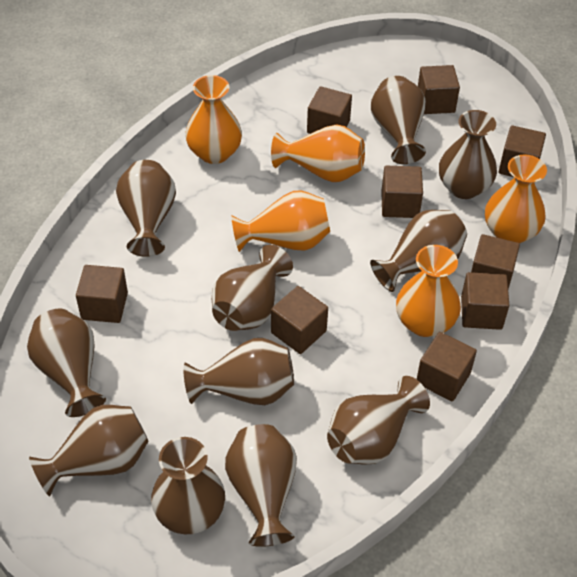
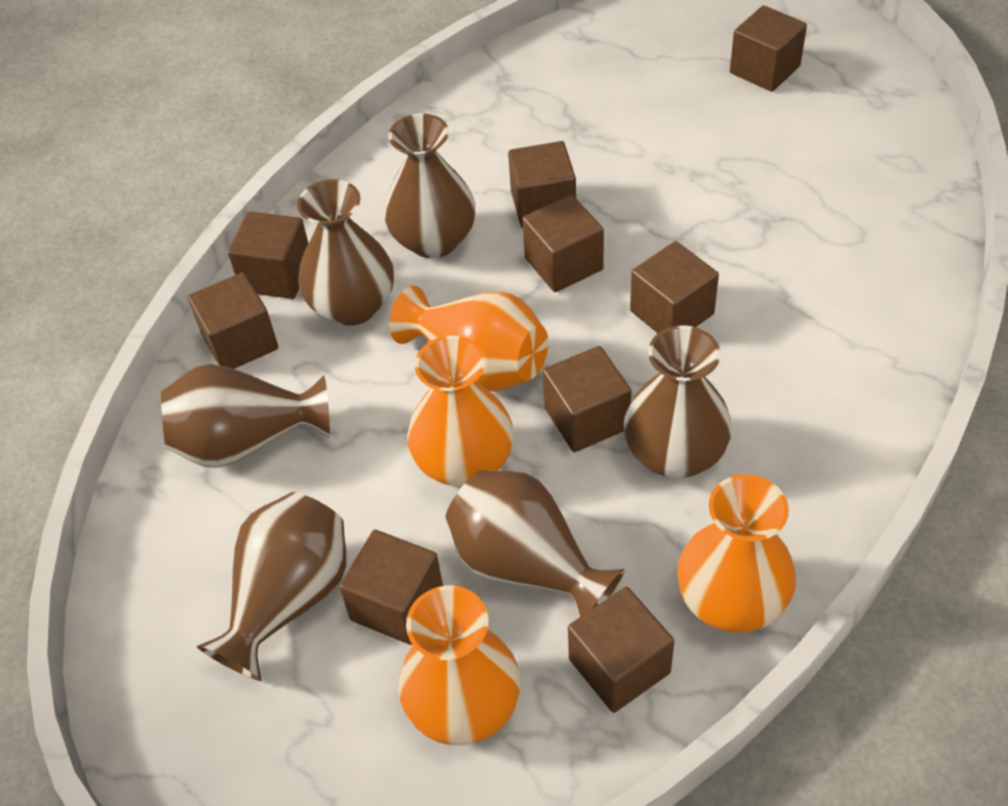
brown vase: 11 -> 6
orange vase: 5 -> 4

